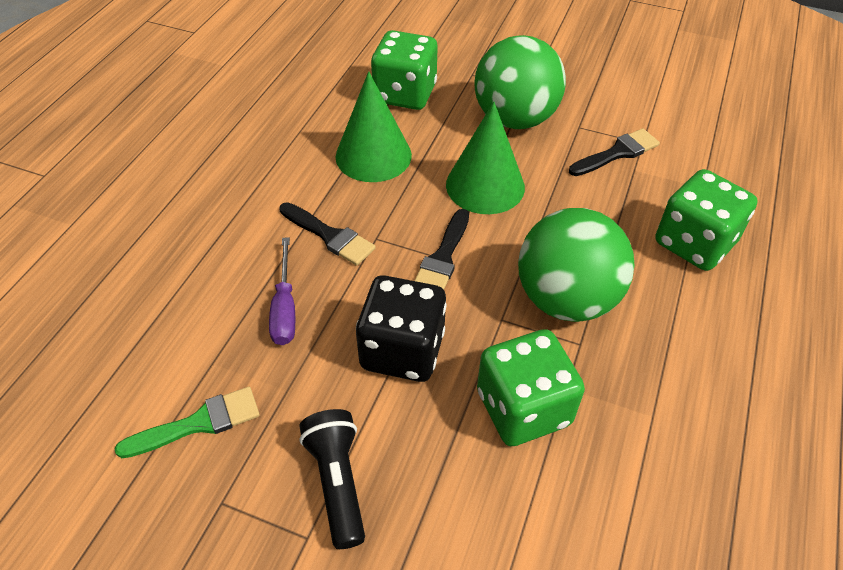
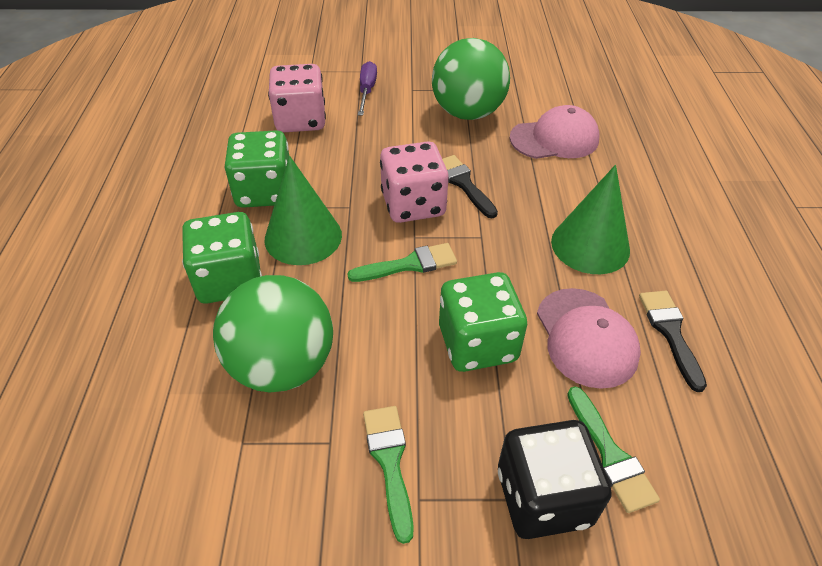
black brush: 3 -> 2
black flashlight: 1 -> 0
green brush: 1 -> 3
pink cap: 0 -> 2
pink dice: 0 -> 2

